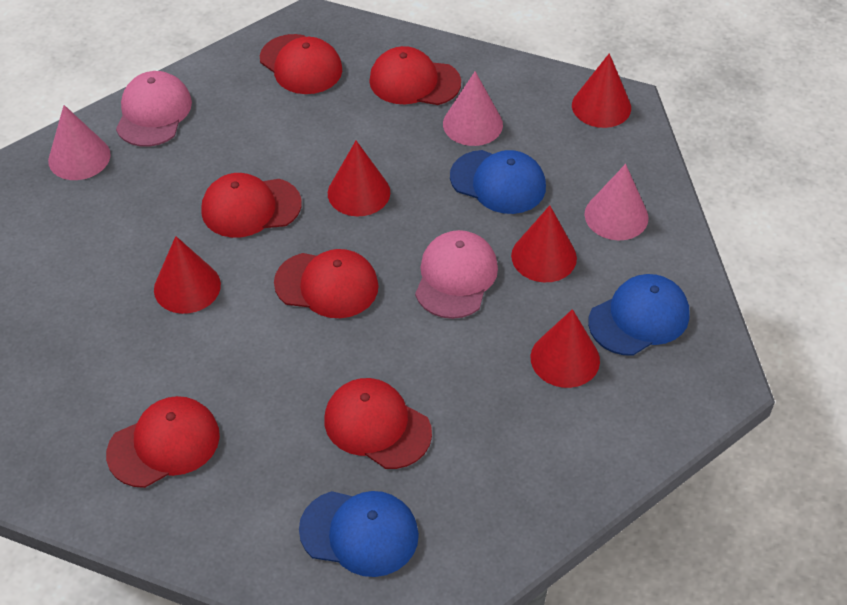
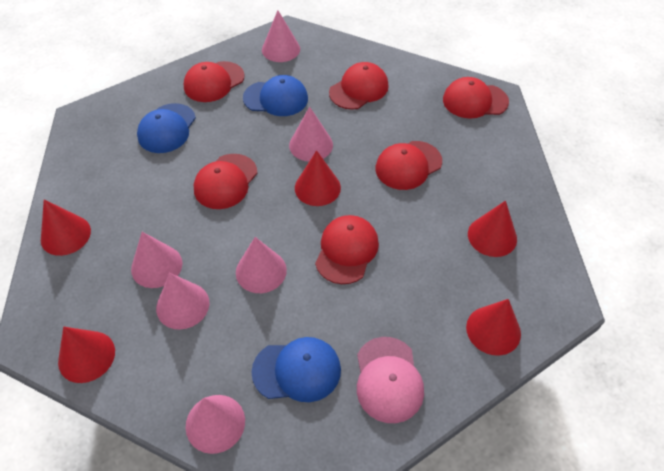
pink cap: 2 -> 1
pink cone: 3 -> 6

